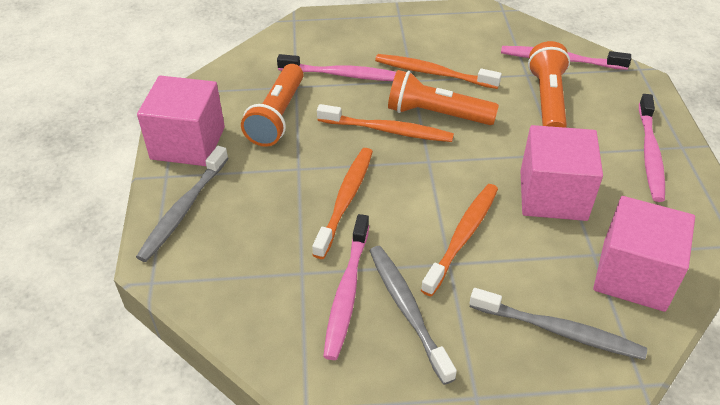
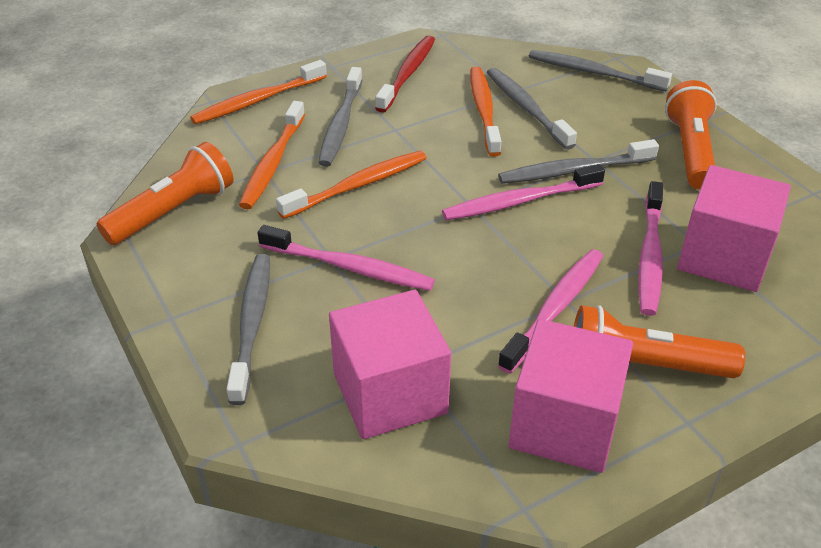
grey toothbrush: 3 -> 5
red toothbrush: 0 -> 1

